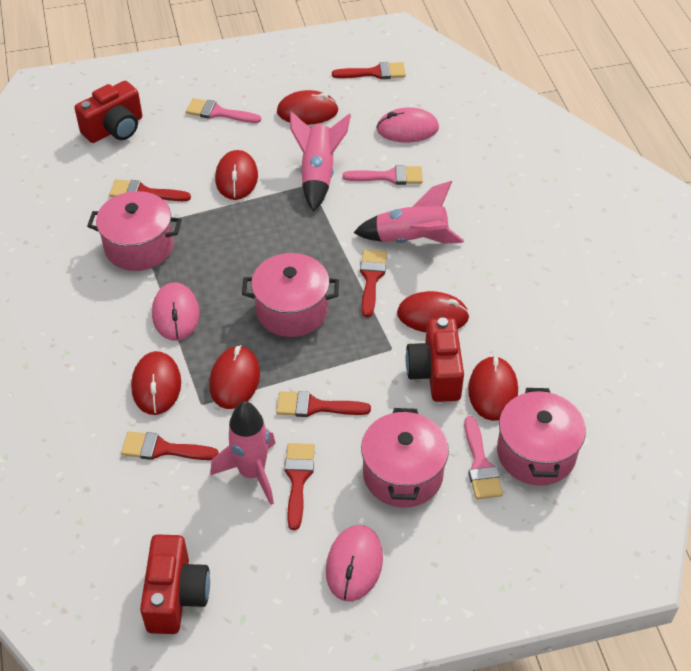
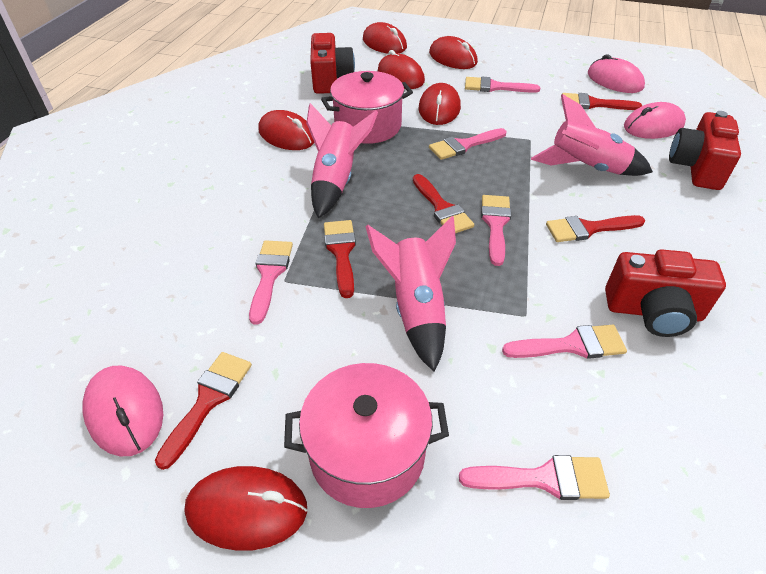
pink brush: 3 -> 6
pink pot: 4 -> 2
red brush: 6 -> 5

